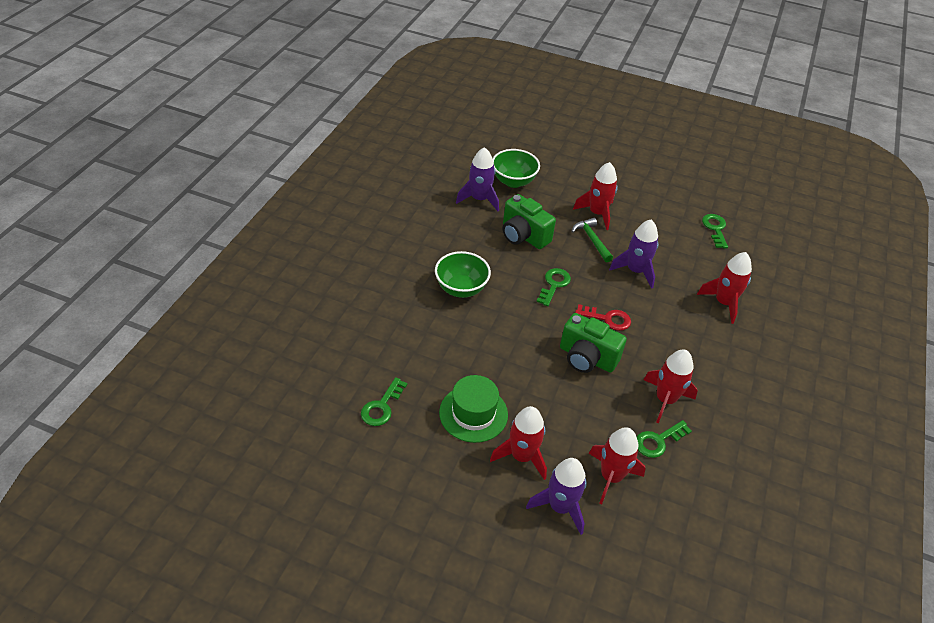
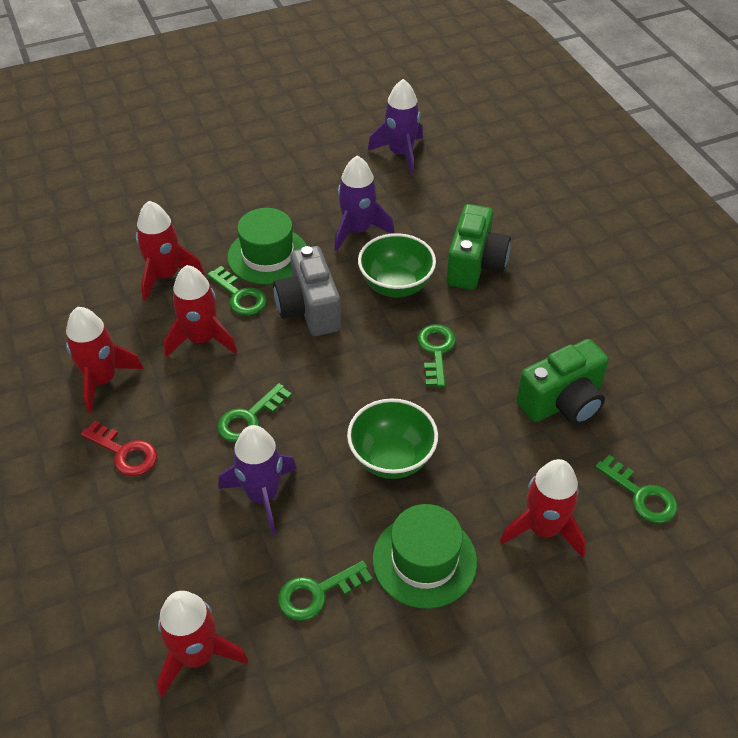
green hammer: 1 -> 0
green hat: 1 -> 2
green key: 4 -> 5
grey camera: 0 -> 1

